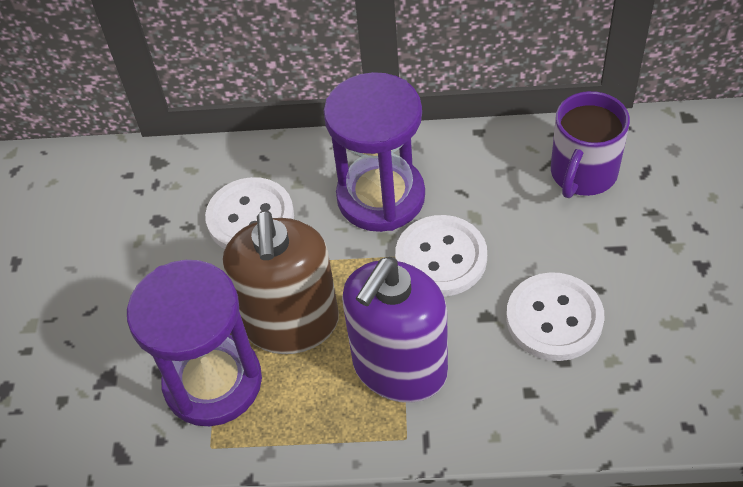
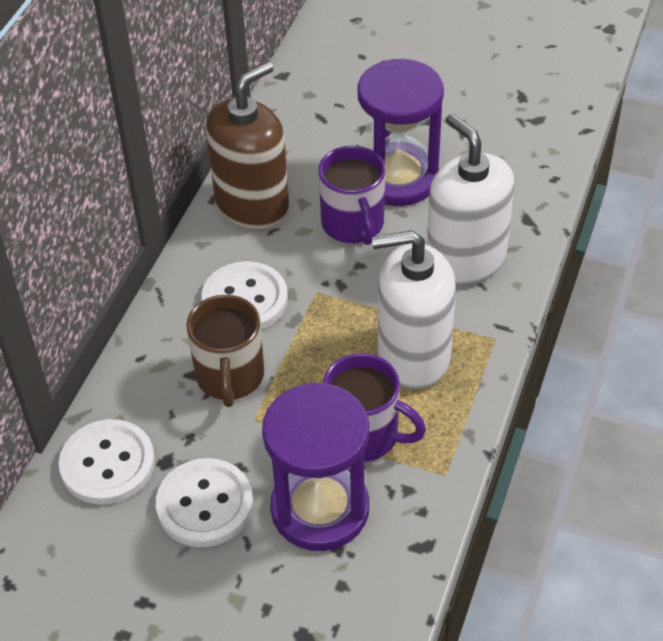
brown mug: 0 -> 1
purple mug: 1 -> 2
purple soap dispenser: 1 -> 0
white soap dispenser: 0 -> 2

